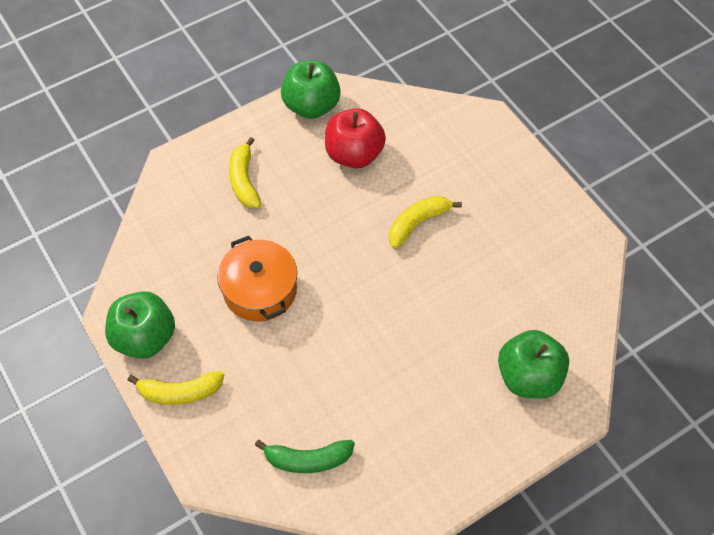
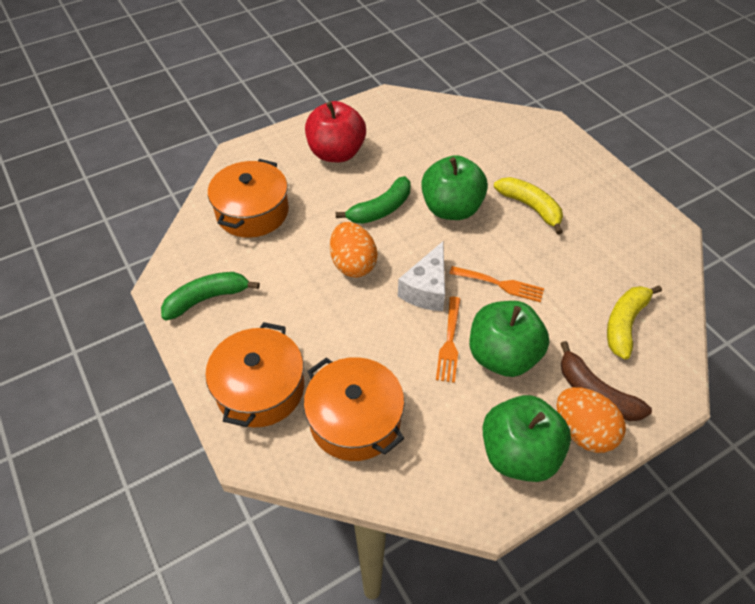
brown banana: 0 -> 1
green banana: 1 -> 2
orange egg: 0 -> 2
orange fork: 0 -> 2
orange pot: 1 -> 3
white cheese: 0 -> 1
yellow banana: 3 -> 2

